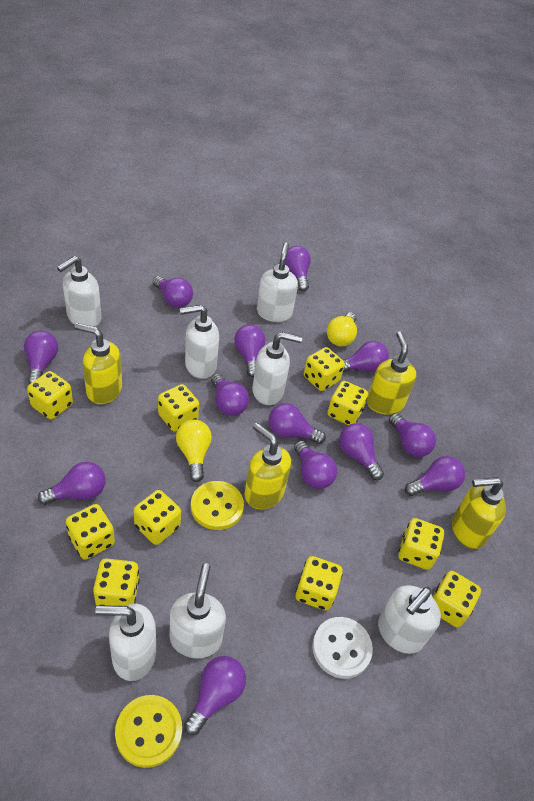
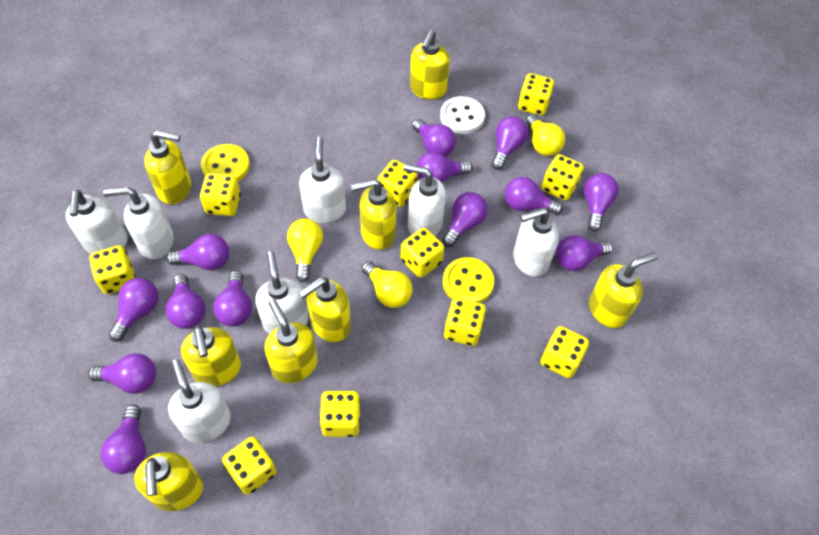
yellow light bulb: 2 -> 3
yellow soap dispenser: 4 -> 8

